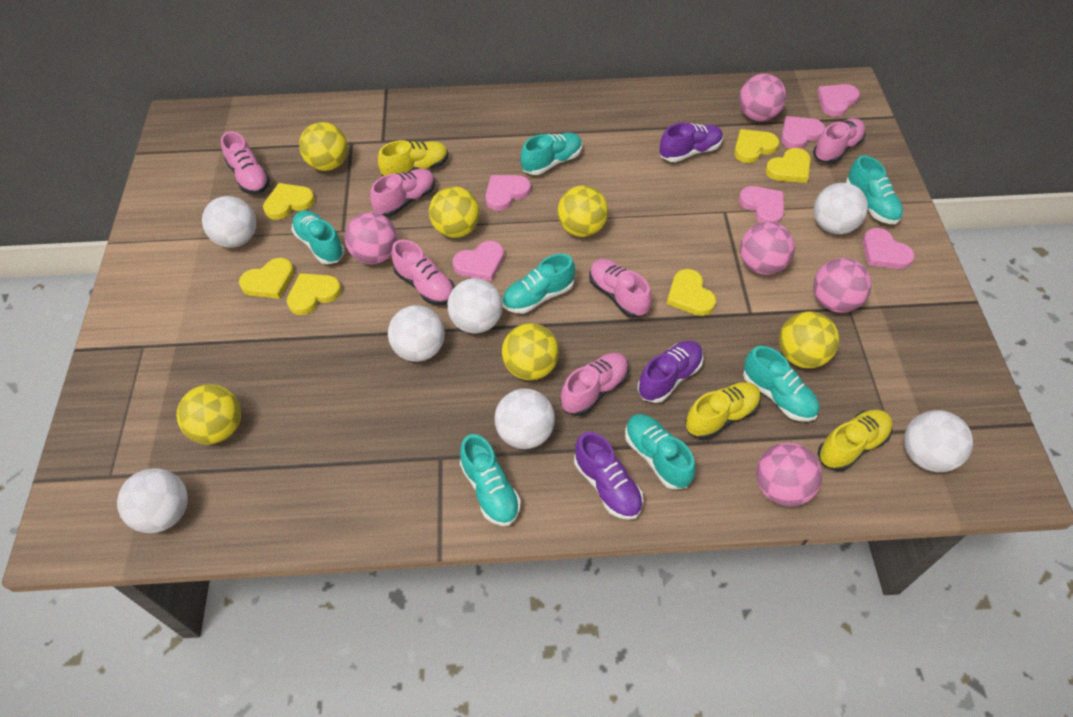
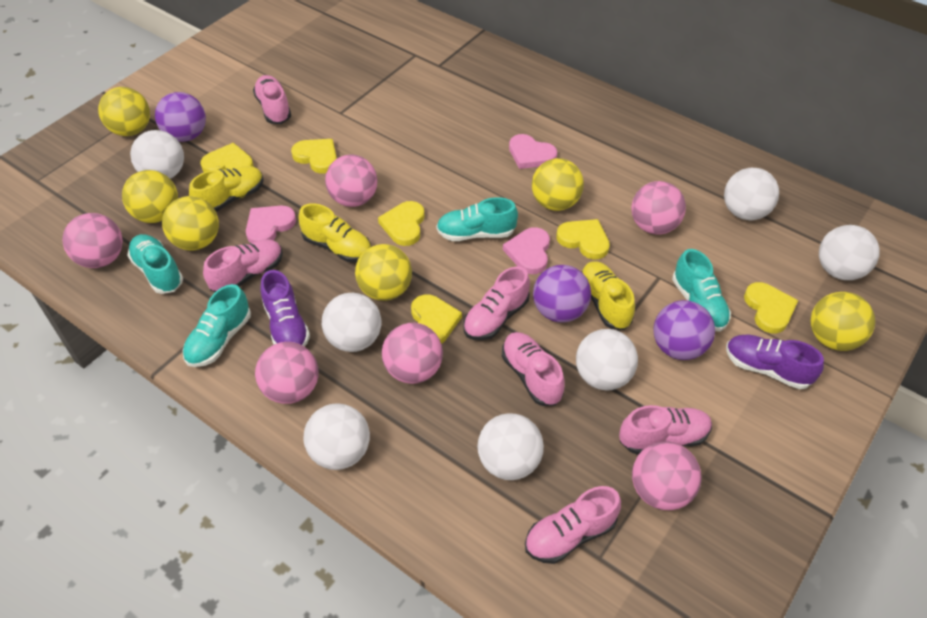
pink ball: 5 -> 6
pink heart: 6 -> 3
purple ball: 0 -> 3
purple shoe: 3 -> 2
turquoise shoe: 7 -> 4

